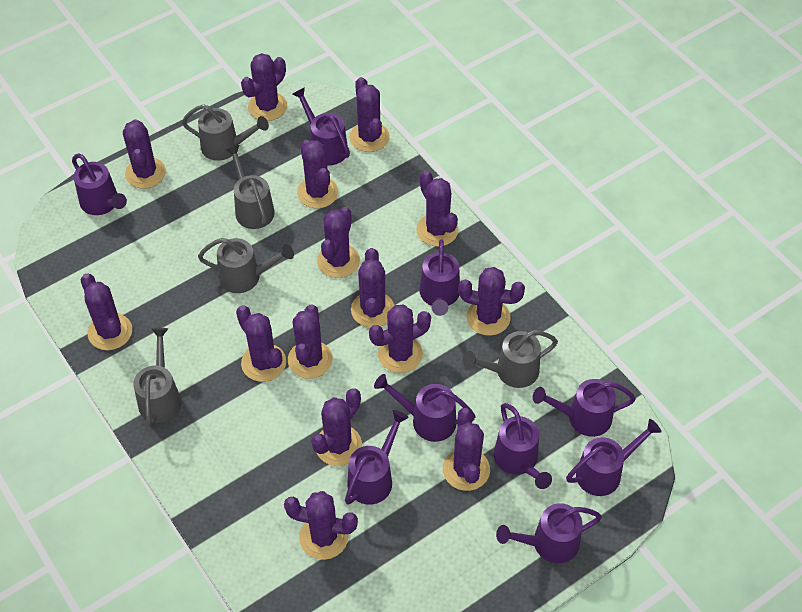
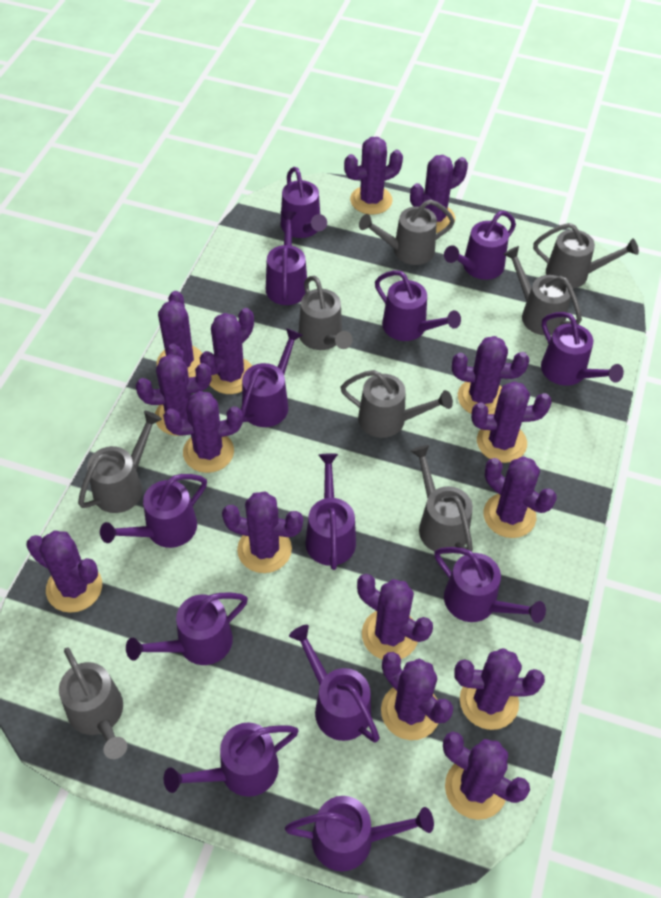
grey watering can: 5 -> 8
purple watering can: 9 -> 13

